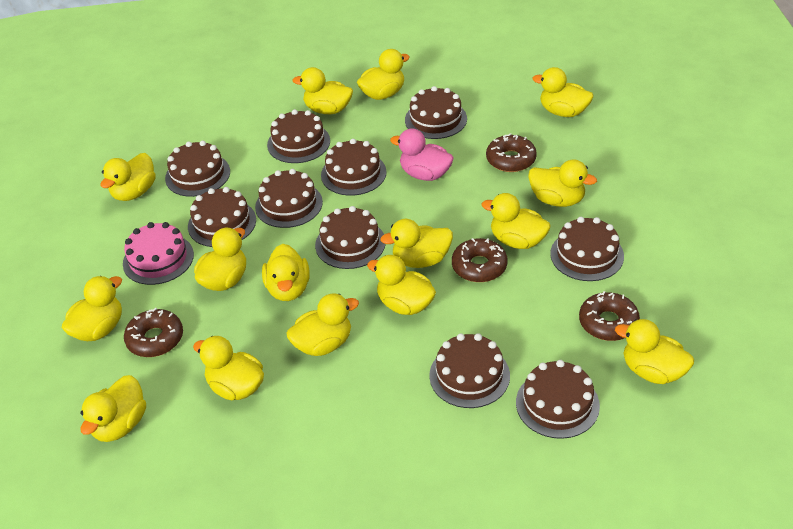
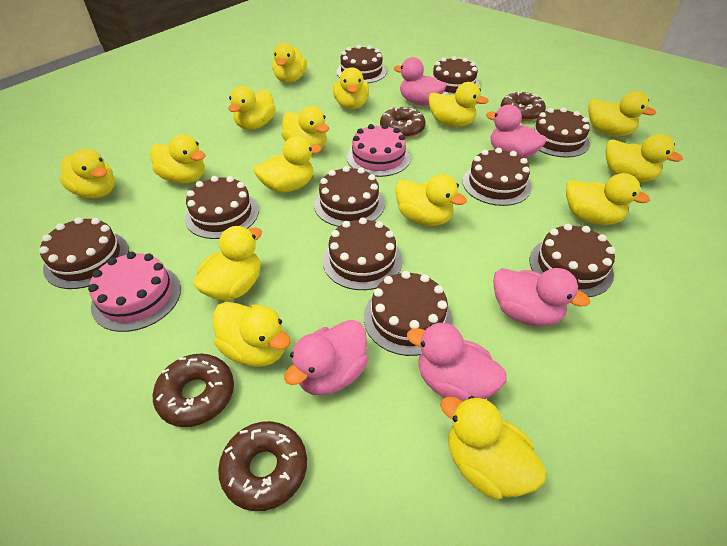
pink cake: 1 -> 2
pink duck: 1 -> 5

